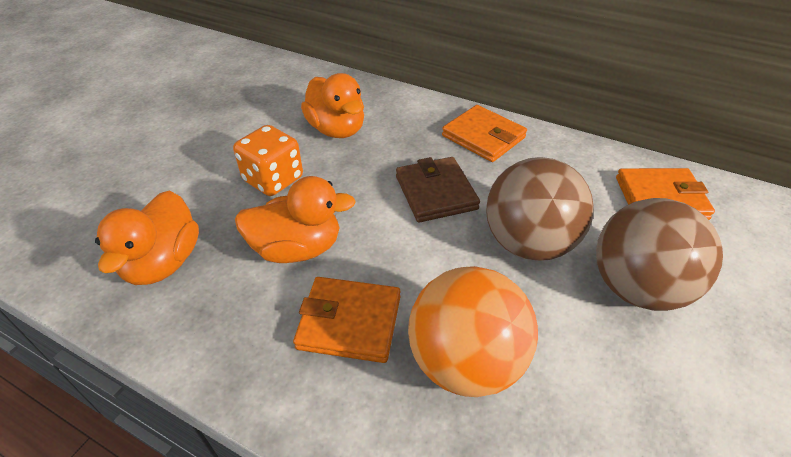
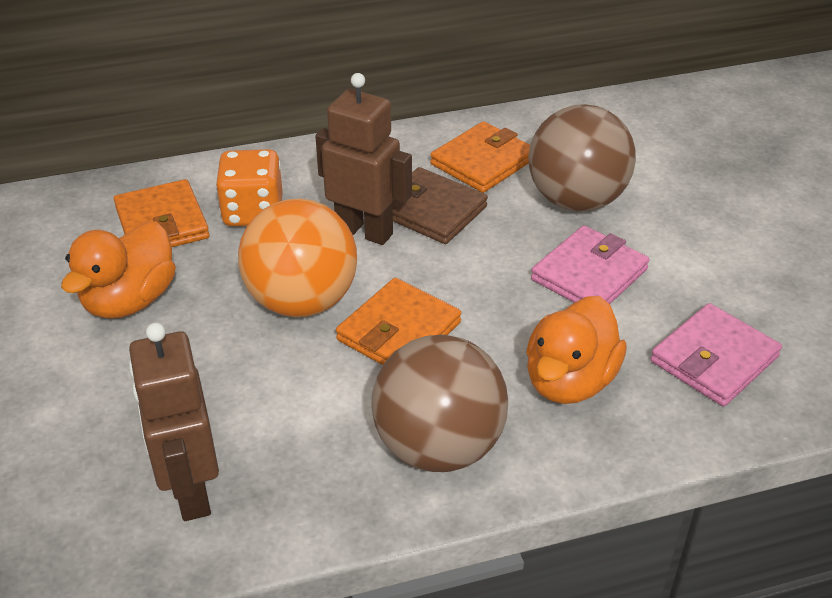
brown robot: 0 -> 2
orange duck: 3 -> 2
pink wallet: 0 -> 2

